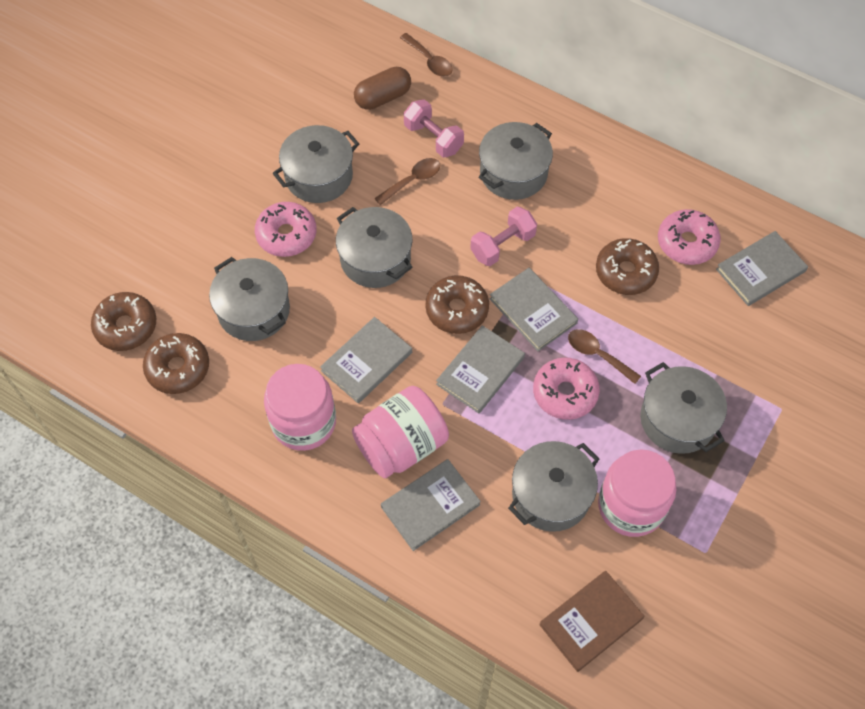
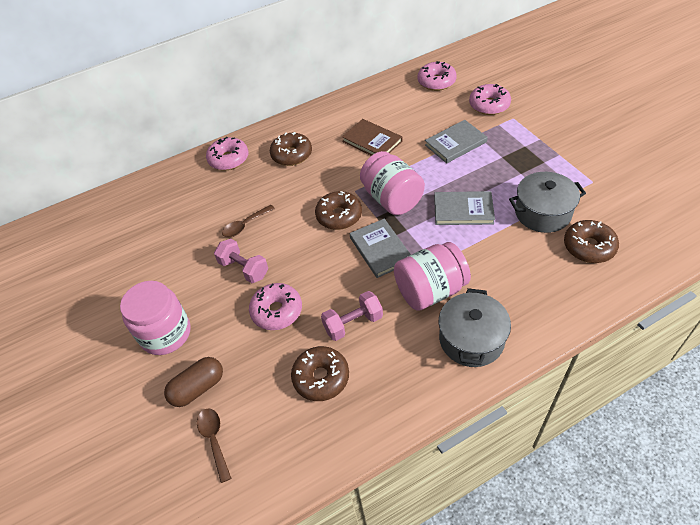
brown spoon: 3 -> 2
grey book: 5 -> 3
grey pot: 6 -> 2
pink donut: 3 -> 4

